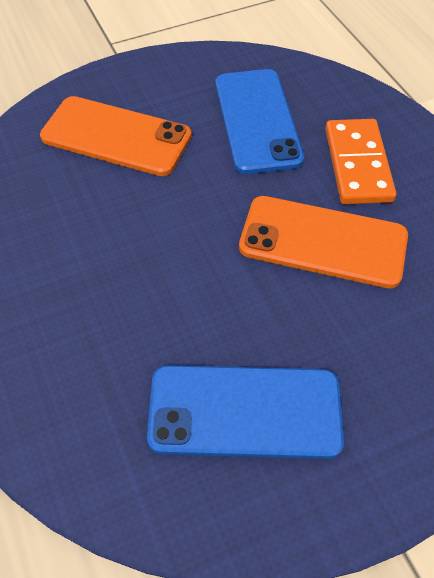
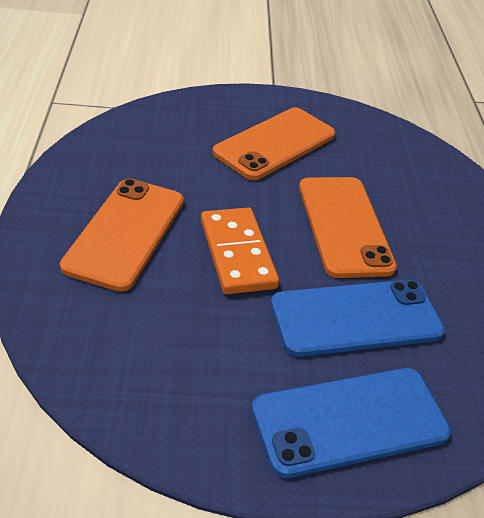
orange phone: 2 -> 3

